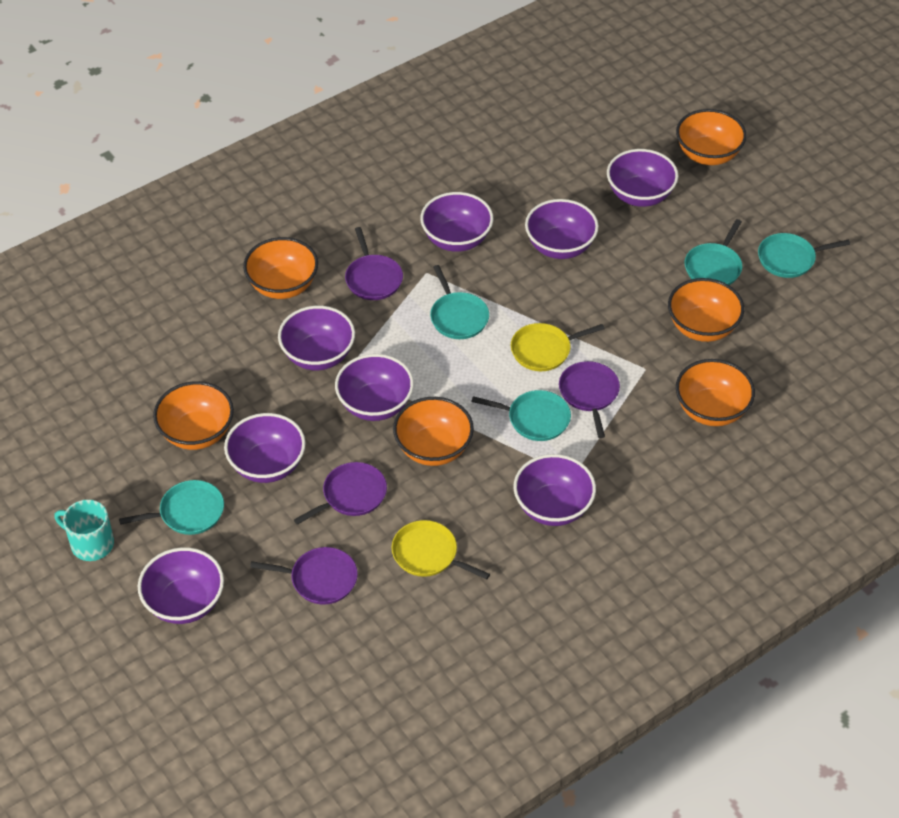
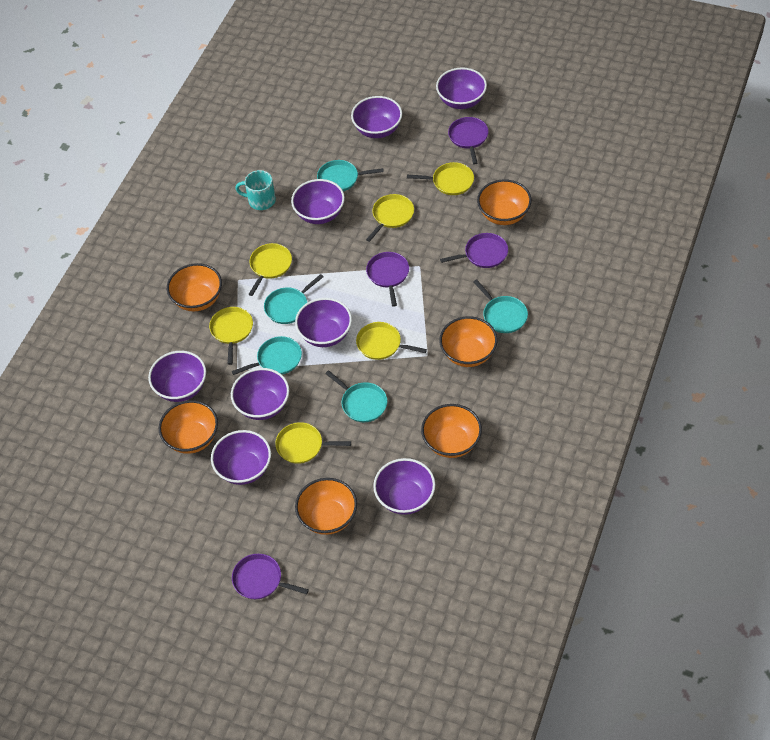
yellow pan: 2 -> 6

